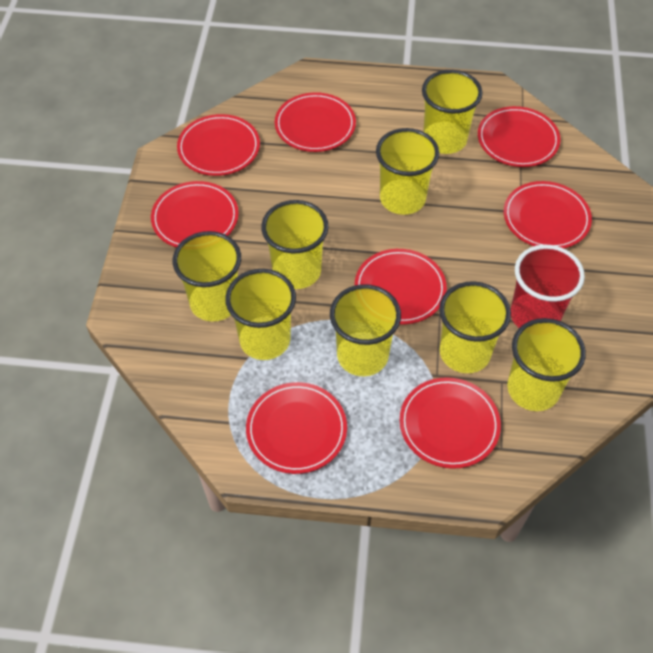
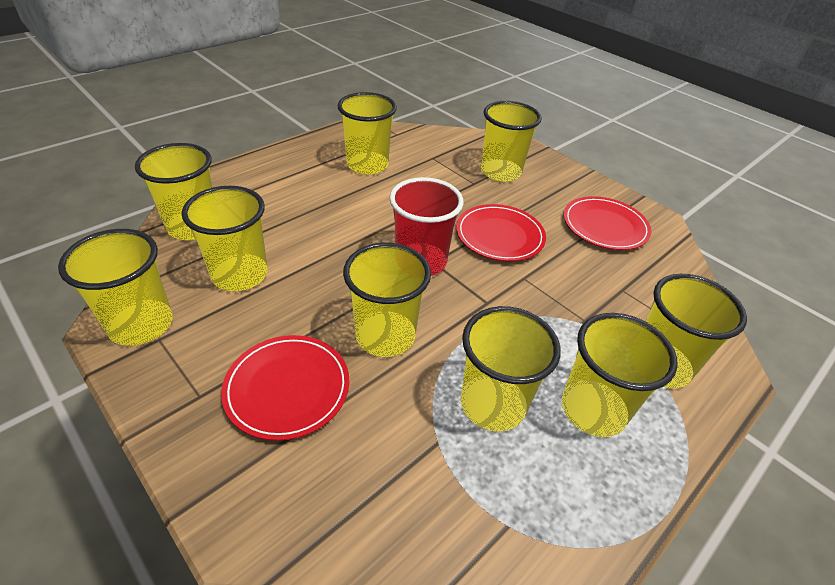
red plate: 8 -> 3
yellow cup: 8 -> 9

